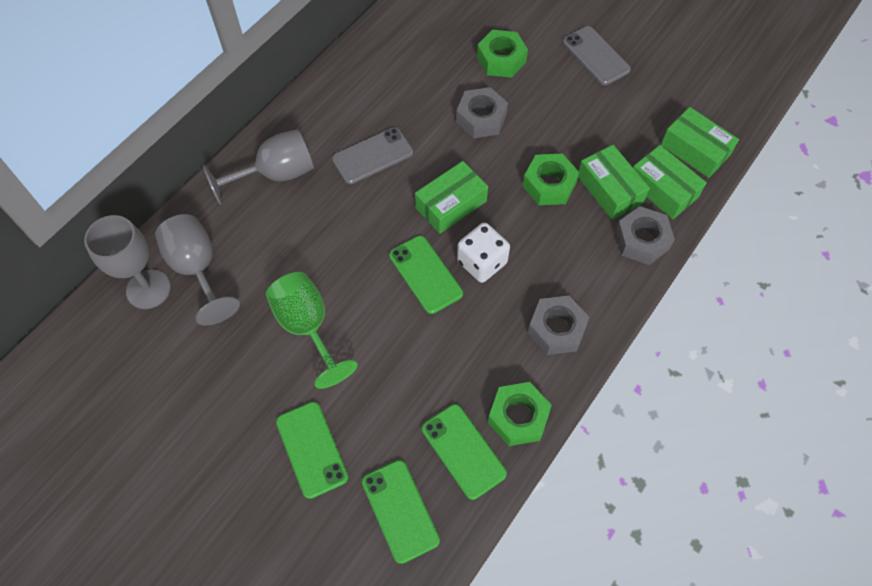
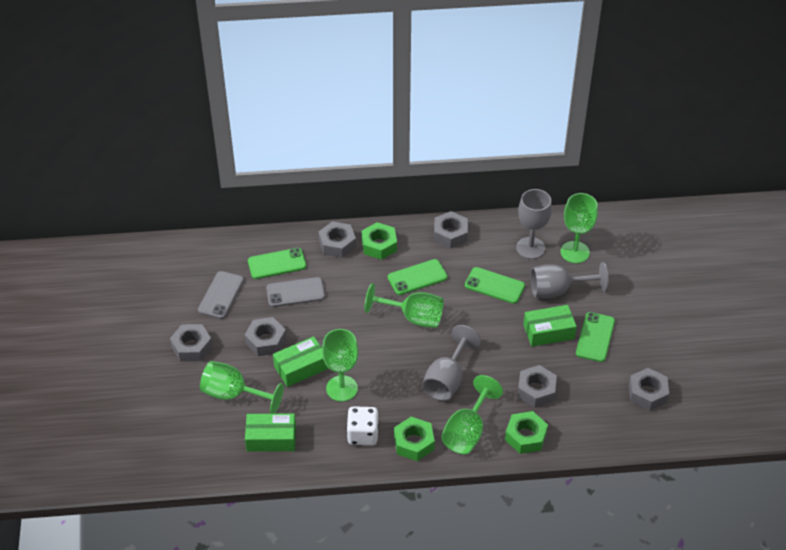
green box: 4 -> 3
green goblet: 1 -> 5
grey nut: 3 -> 6

